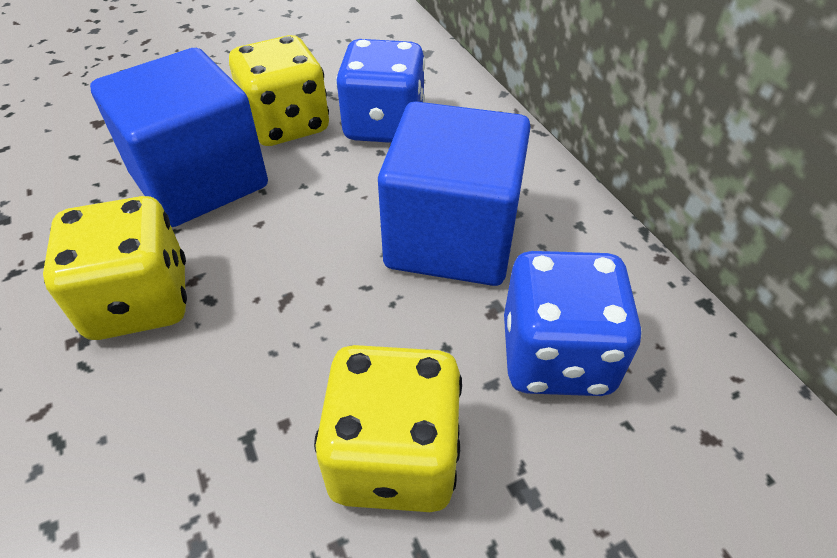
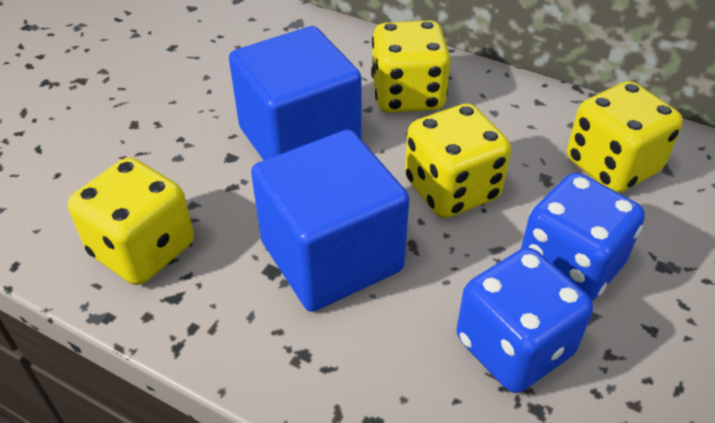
yellow dice: 3 -> 4

